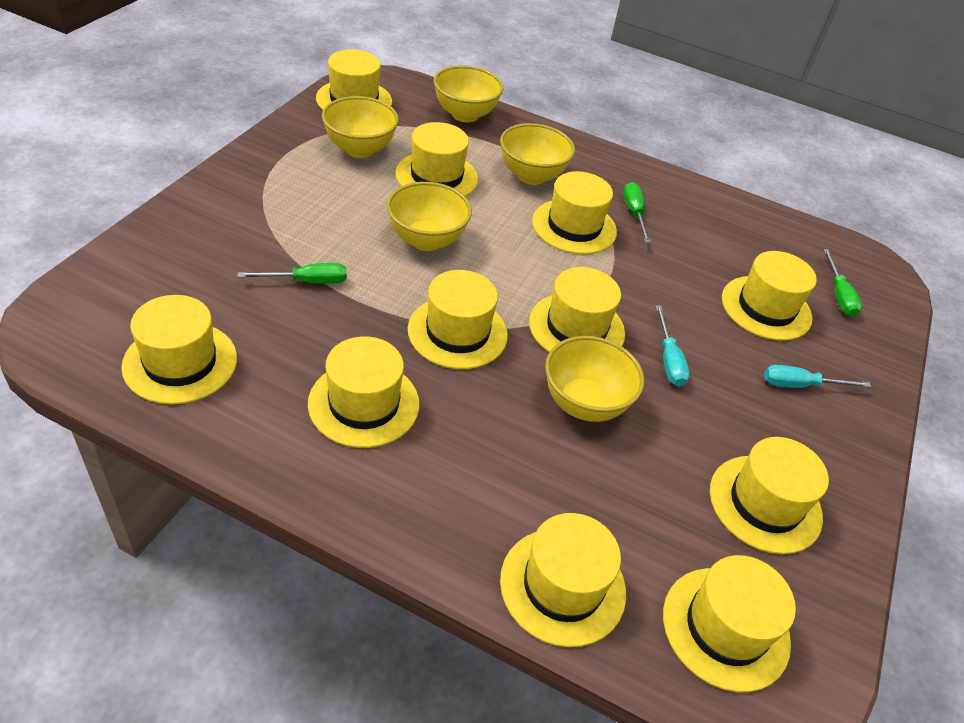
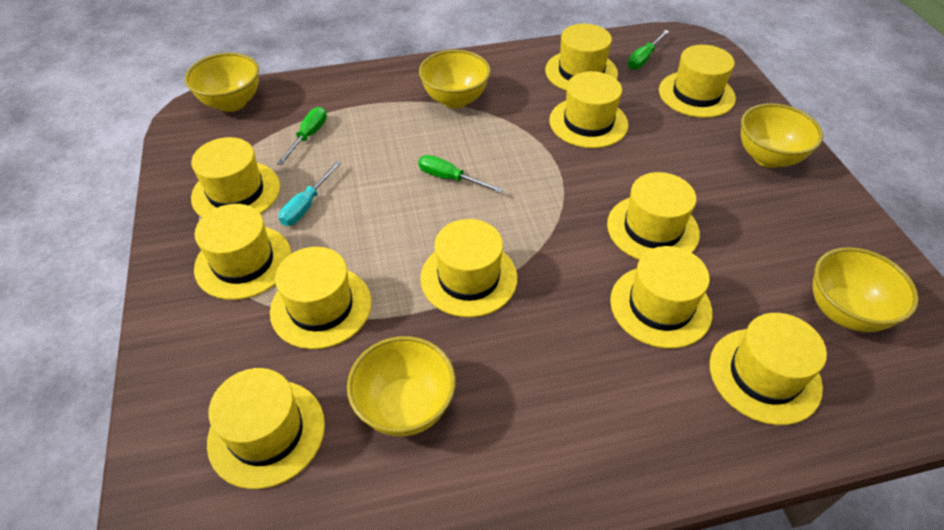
turquoise screwdriver: 2 -> 1

